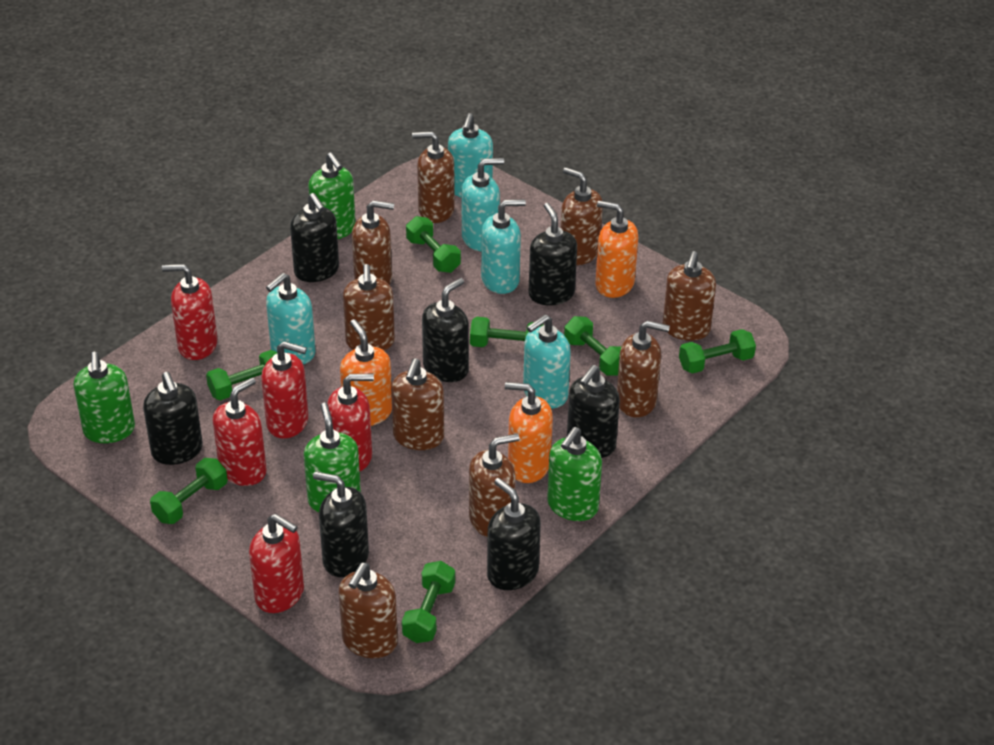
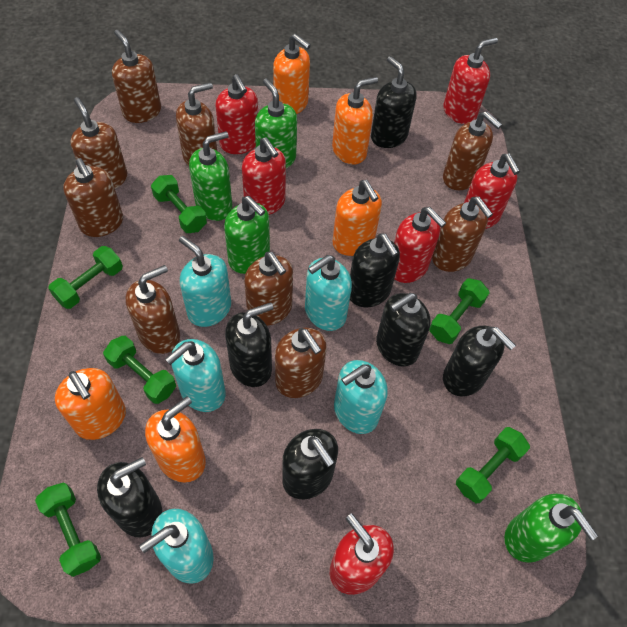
green dumbbell: 7 -> 6
orange soap dispenser: 3 -> 5
red soap dispenser: 5 -> 6

